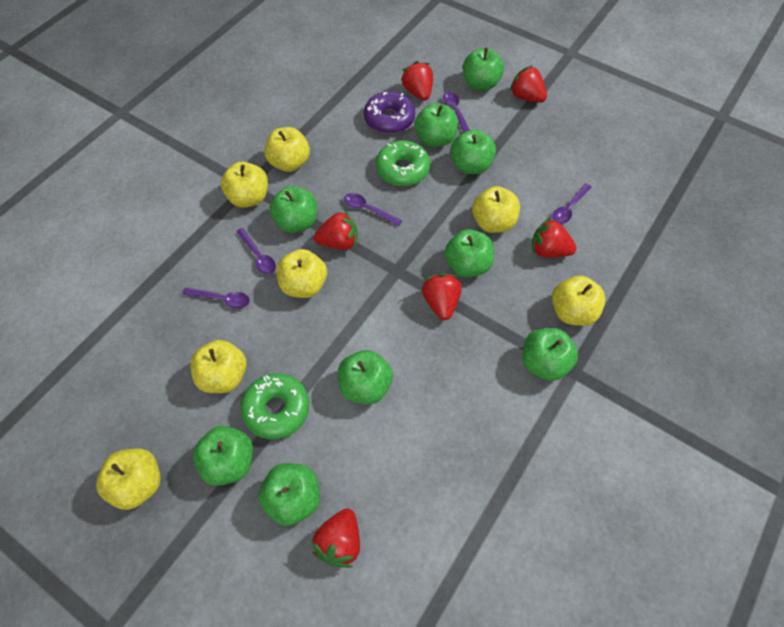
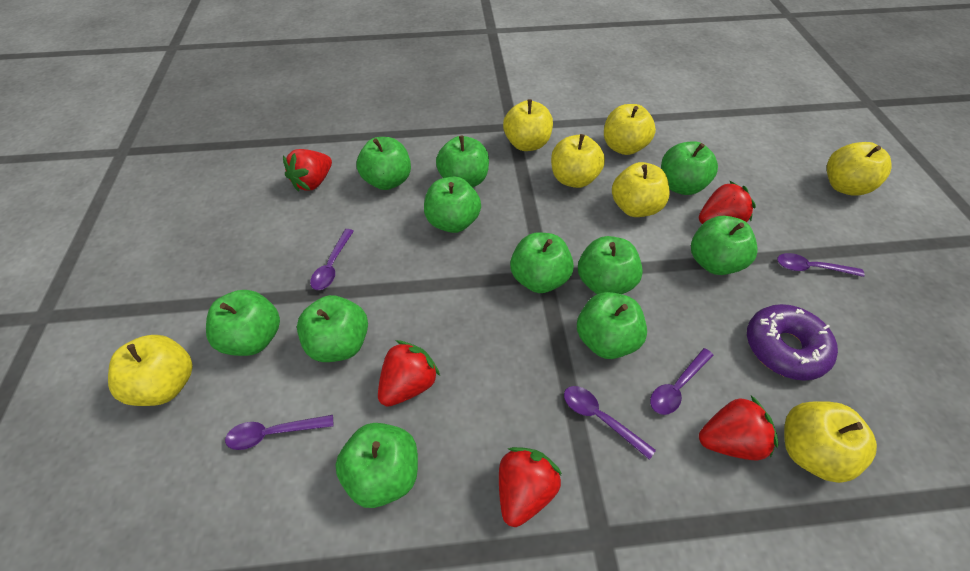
green apple: 9 -> 11
green donut: 2 -> 0
red strawberry: 6 -> 5

